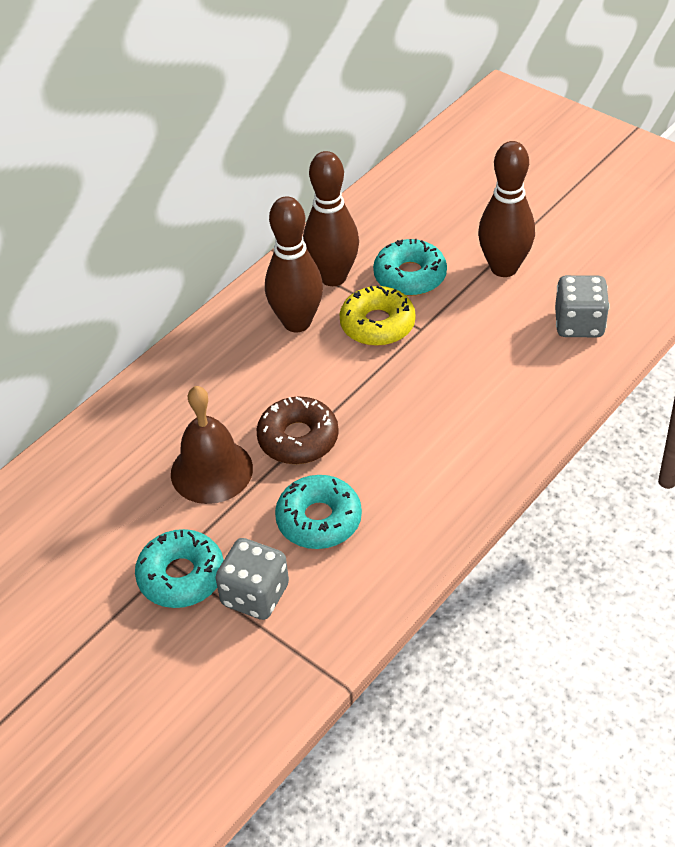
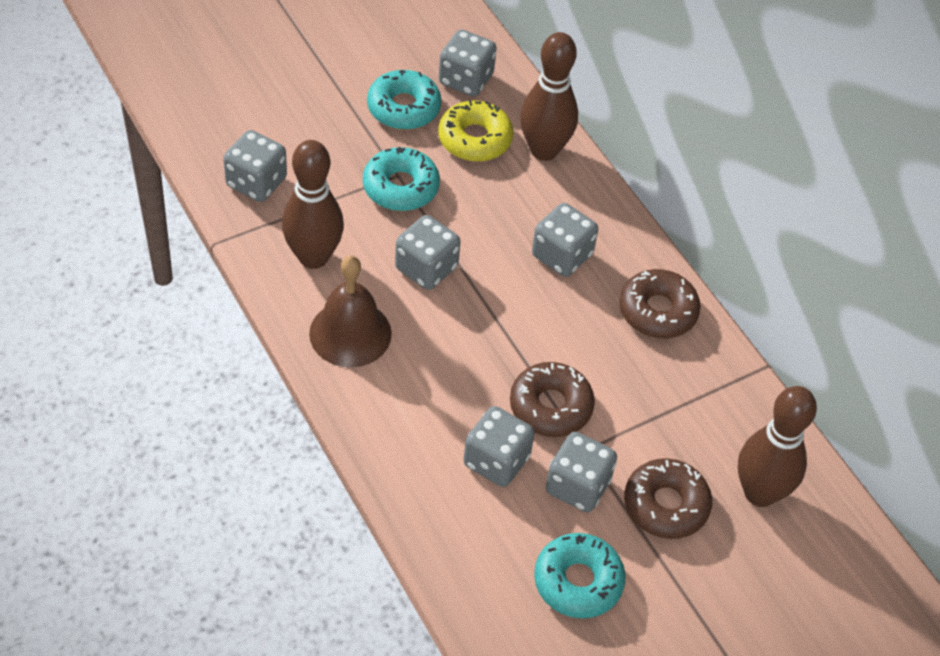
brown donut: 1 -> 3
grey dice: 2 -> 6

